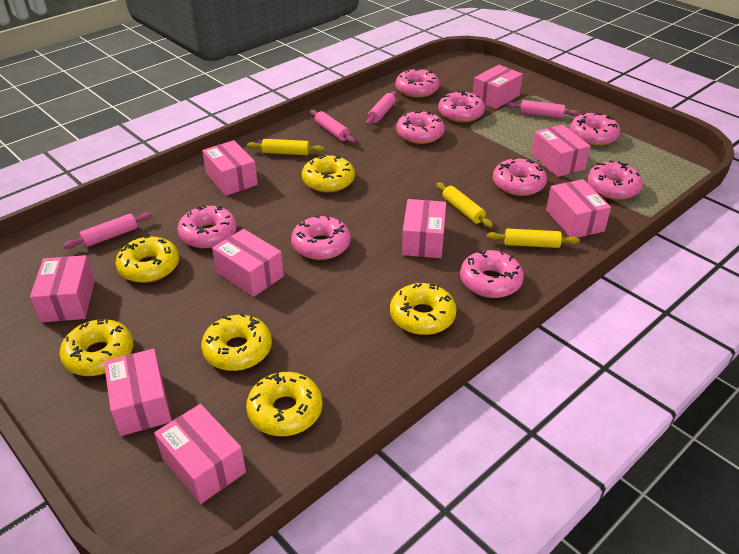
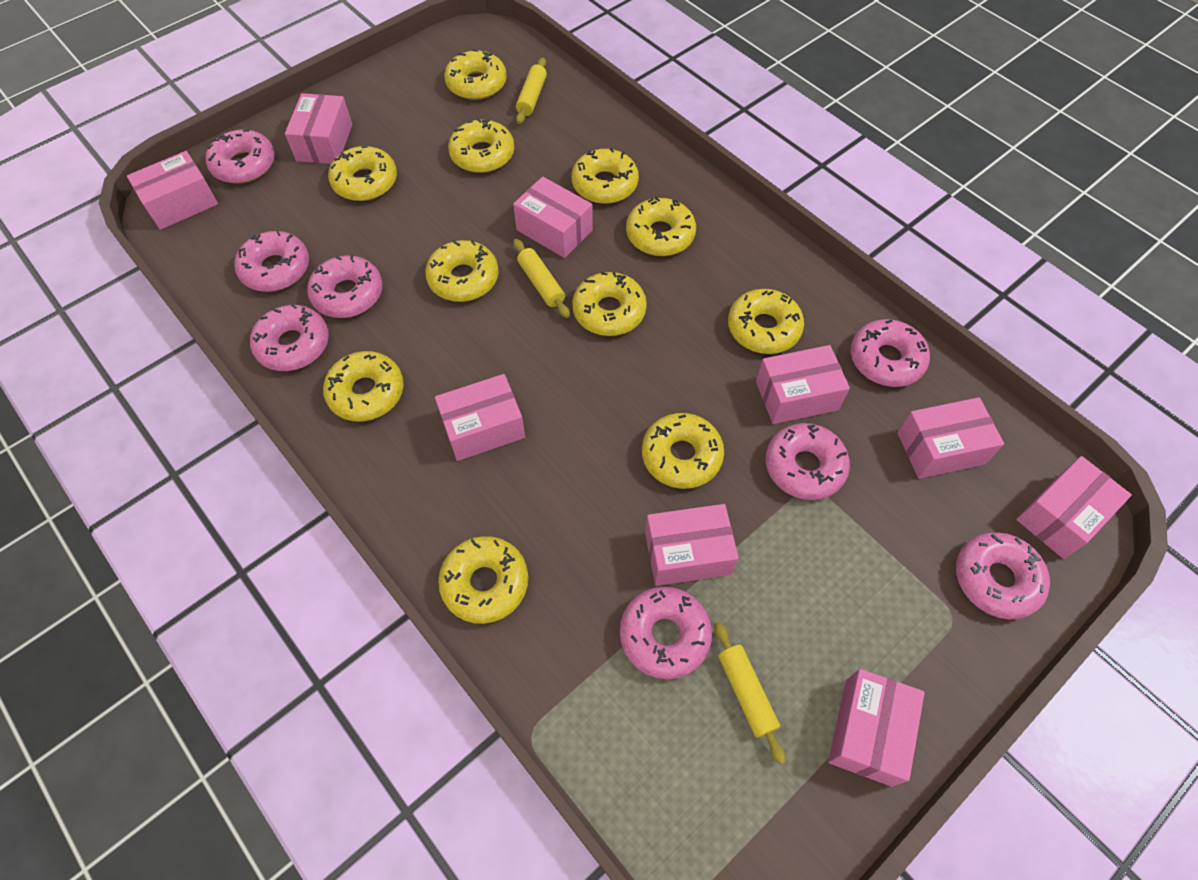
pink donut: 9 -> 8
pink rolling pin: 4 -> 0
yellow donut: 6 -> 11

